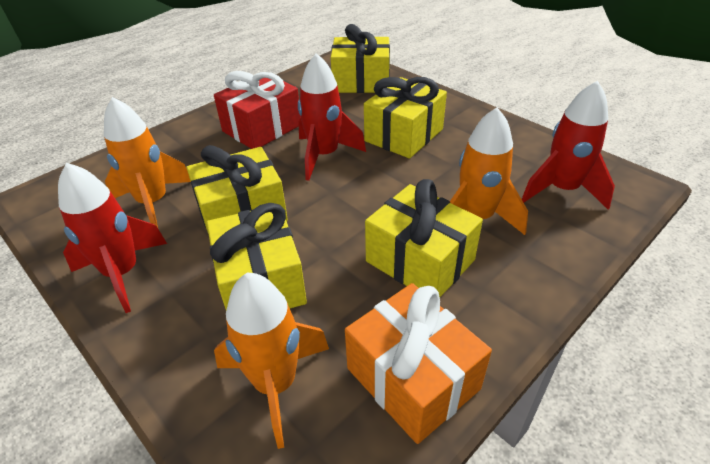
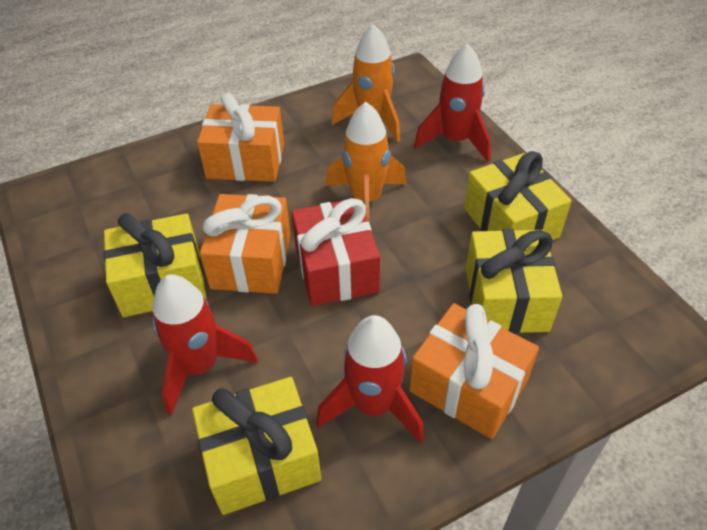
orange gift: 1 -> 3
orange rocket: 3 -> 2
yellow gift: 5 -> 4

